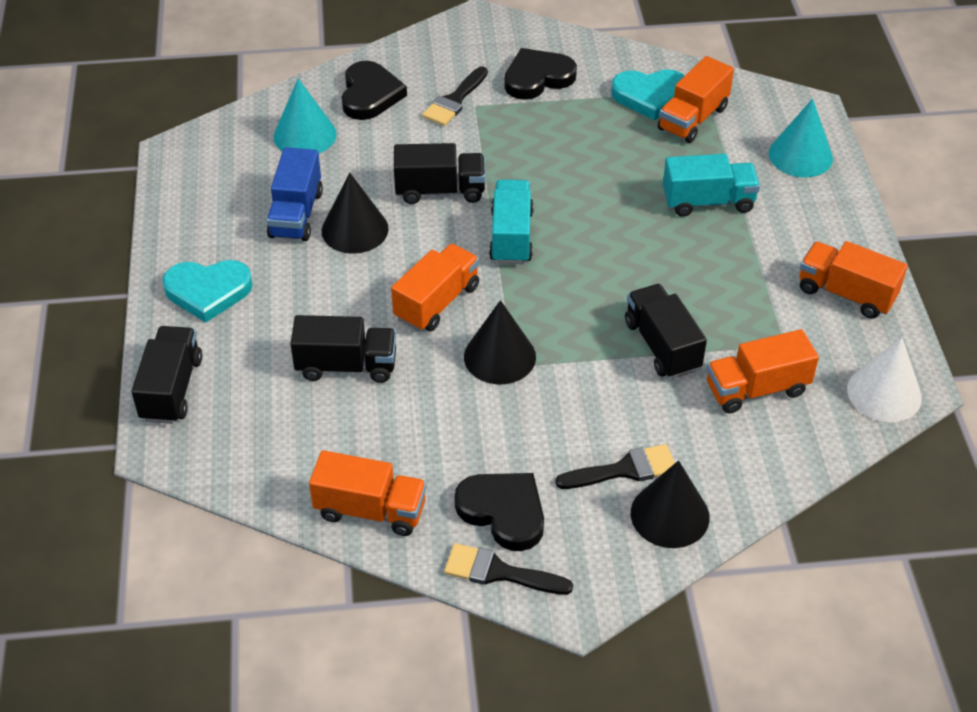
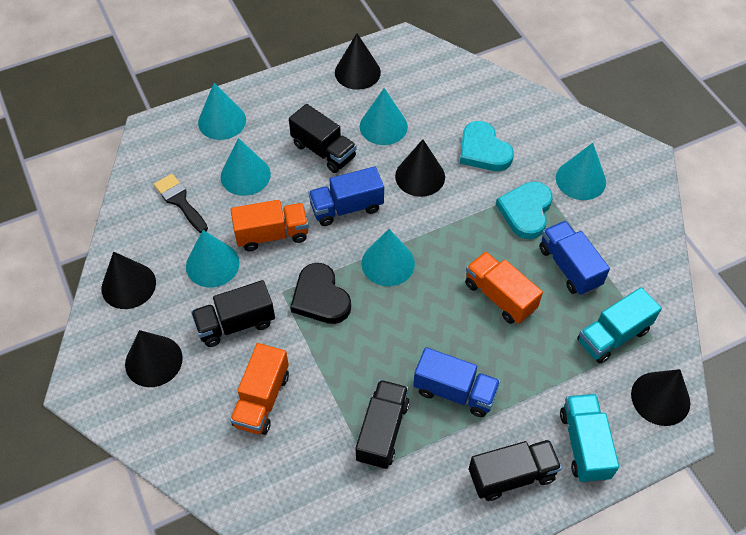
black brush: 3 -> 1
black cone: 3 -> 5
black heart: 3 -> 1
blue truck: 1 -> 3
orange truck: 5 -> 3
turquoise cone: 2 -> 6
white cone: 1 -> 0

